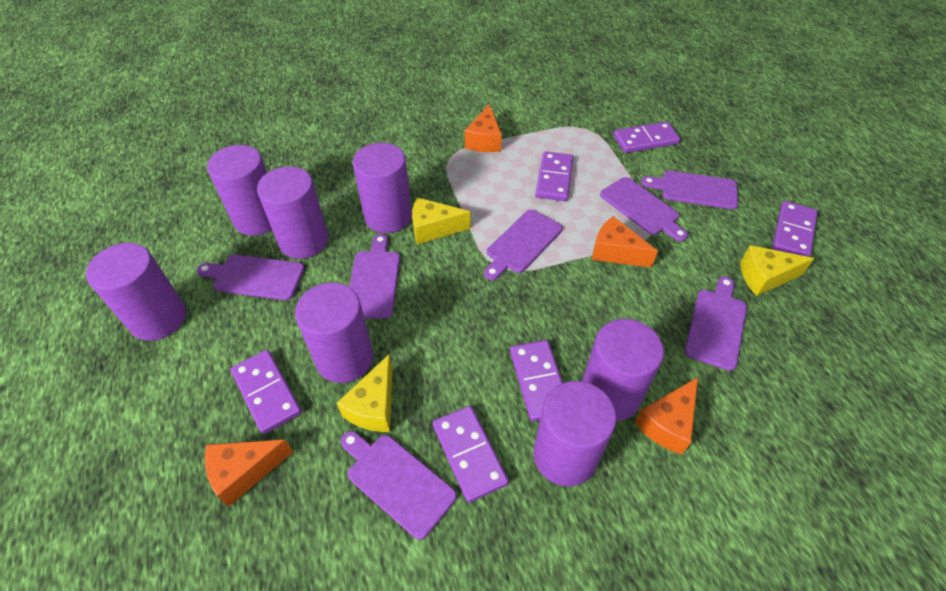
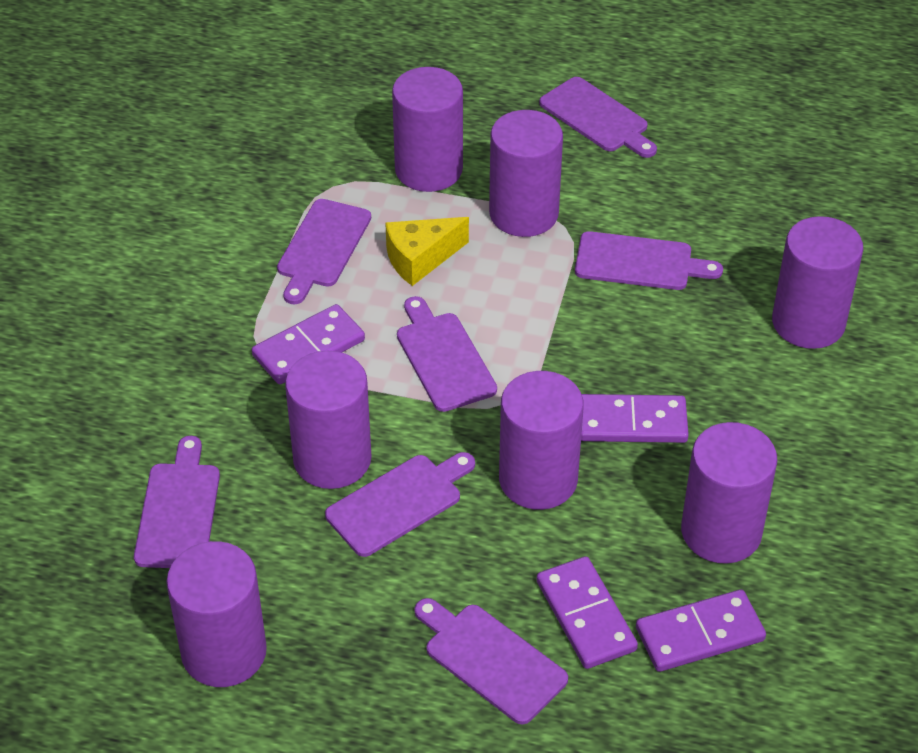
orange cheese: 4 -> 0
purple domino: 6 -> 4
yellow cheese: 3 -> 1

